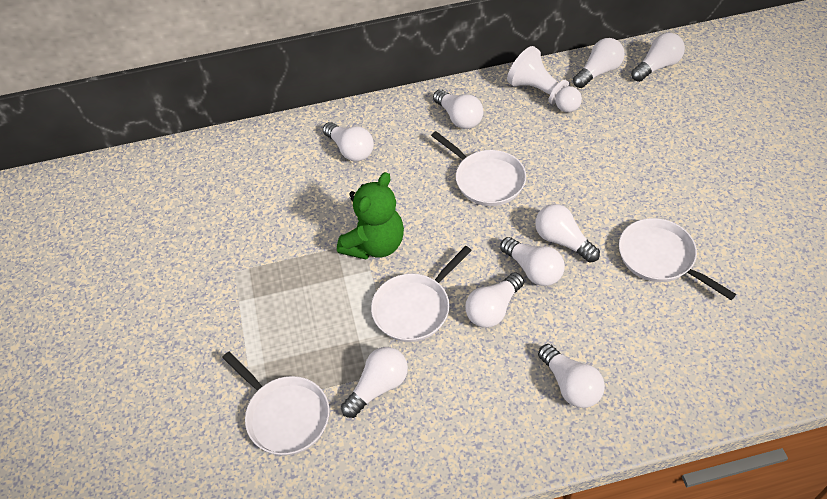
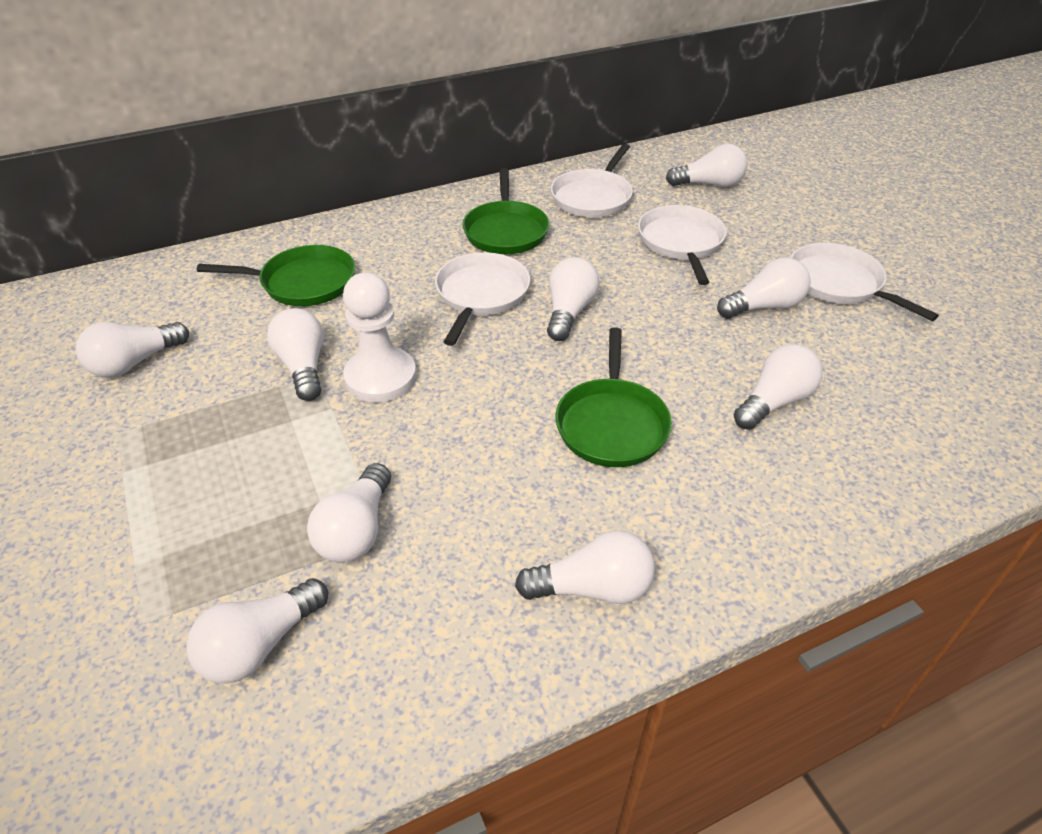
green pan: 0 -> 3
green teddy bear: 1 -> 0

